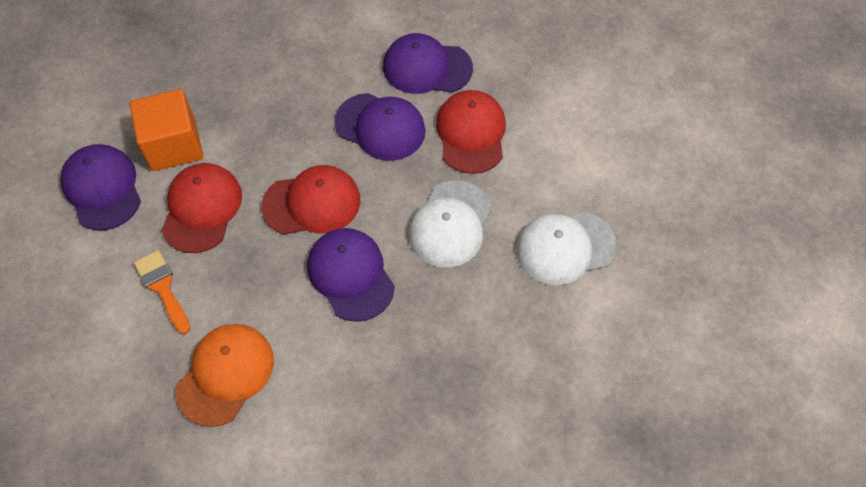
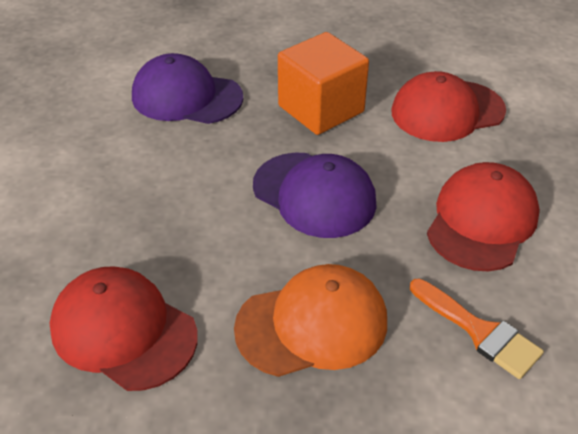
purple cap: 4 -> 2
white cap: 2 -> 0

